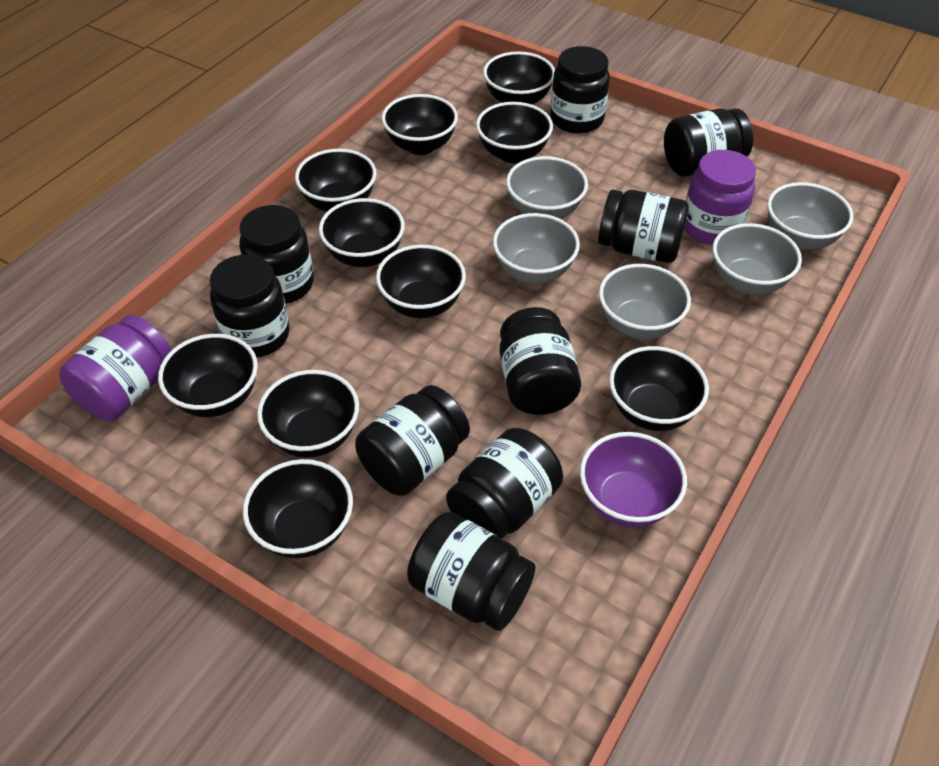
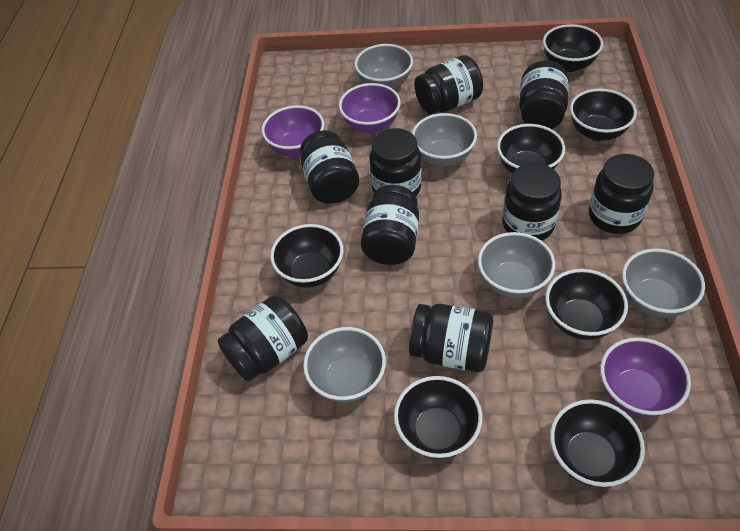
black bowl: 10 -> 7
purple bowl: 1 -> 3
purple jar: 2 -> 0

